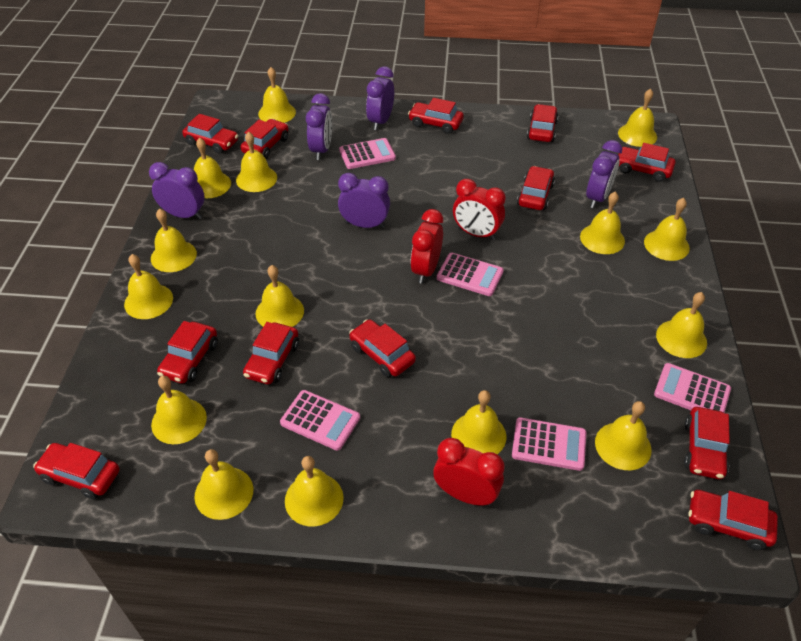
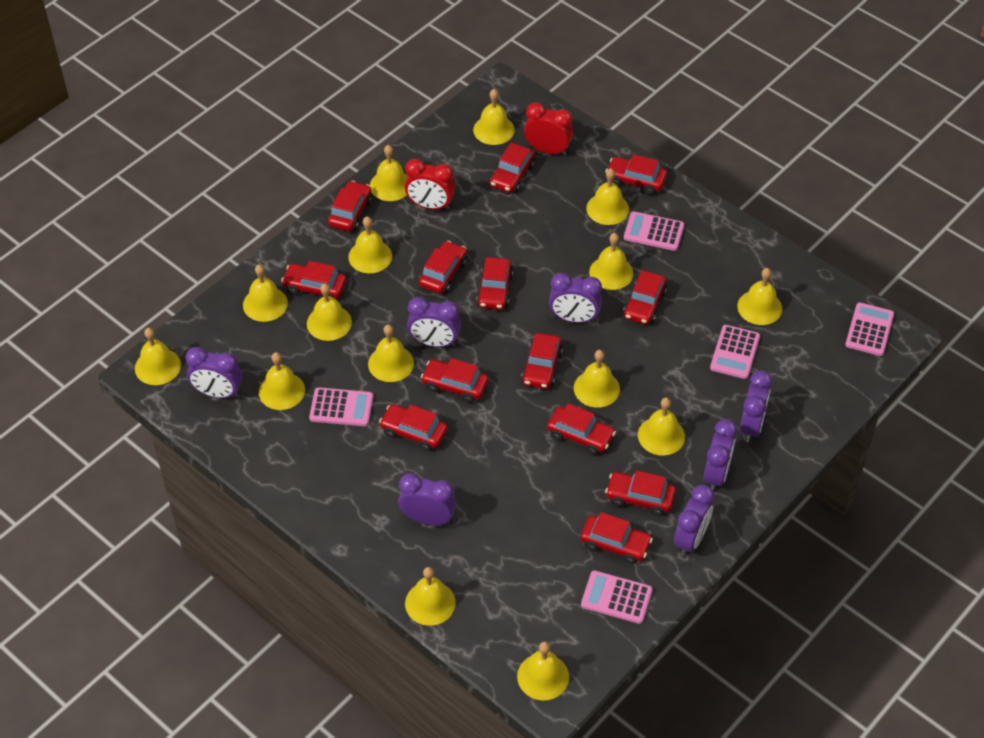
purple clock: 5 -> 7
red car: 12 -> 13
red clock: 3 -> 2

